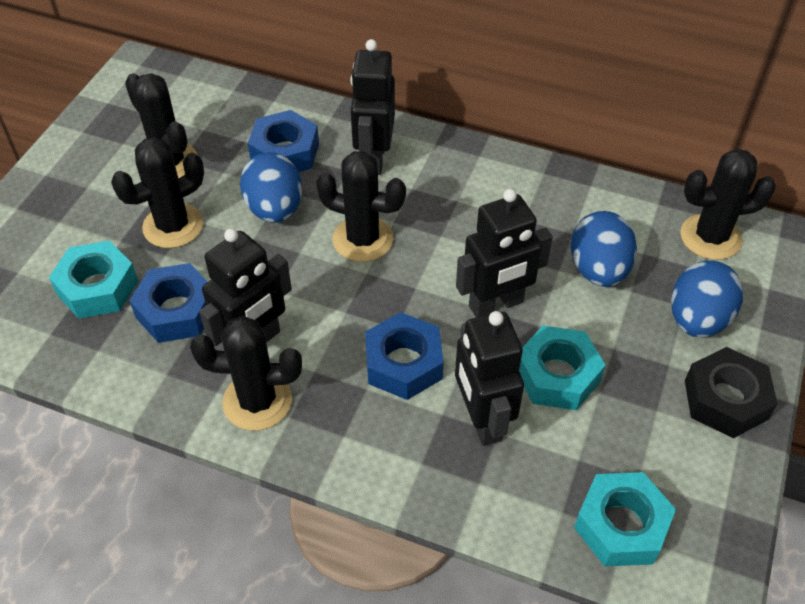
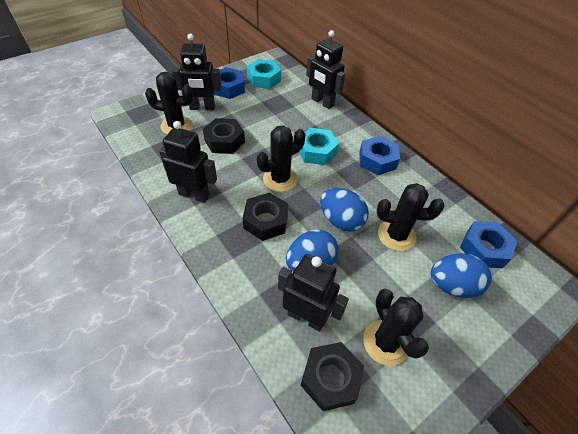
black cactus: 5 -> 4
black nut: 1 -> 3
turquoise nut: 3 -> 2

